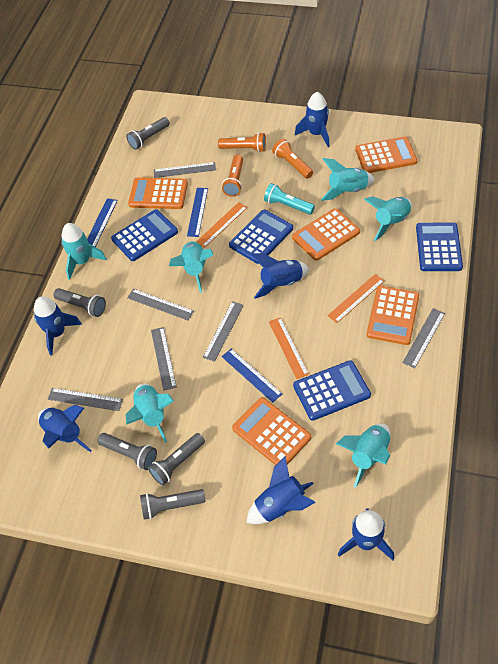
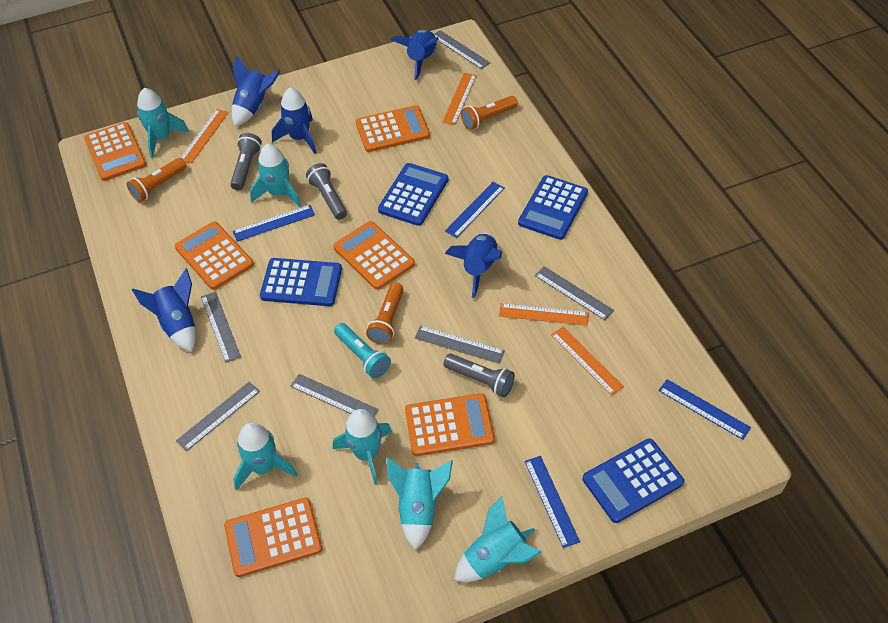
blue rocket: 6 -> 5
blue ruler: 3 -> 4
grey flashlight: 5 -> 3
orange calculator: 5 -> 6
orange ruler: 3 -> 4

